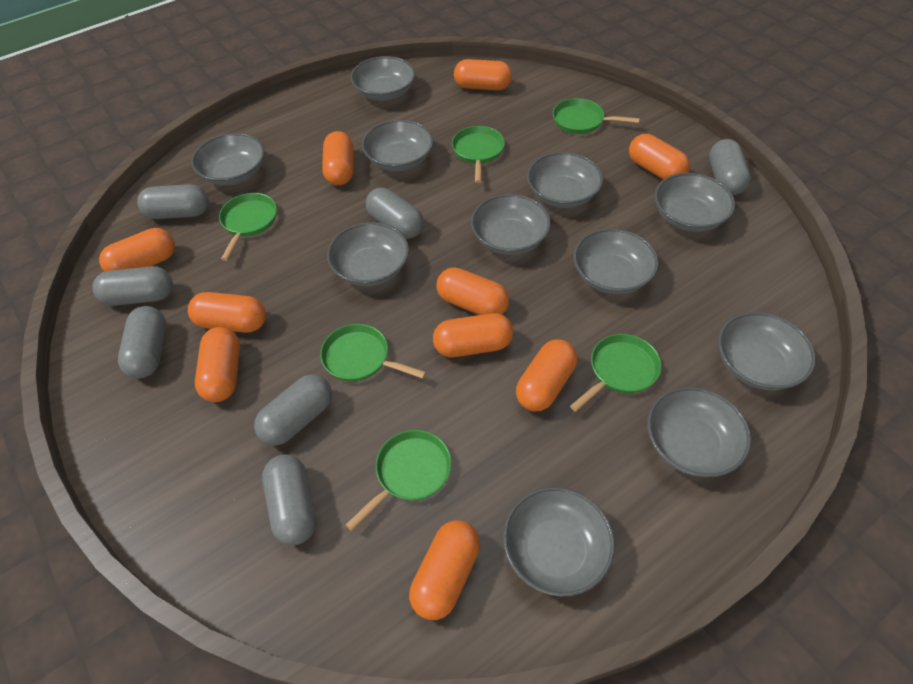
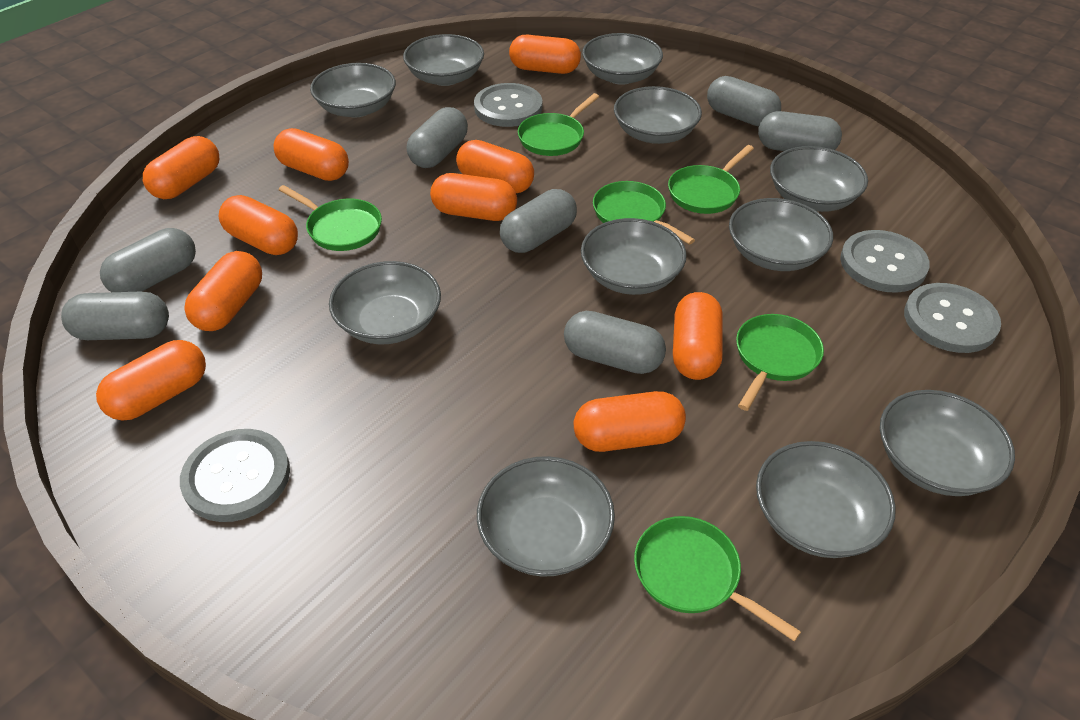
grey button: 0 -> 4

